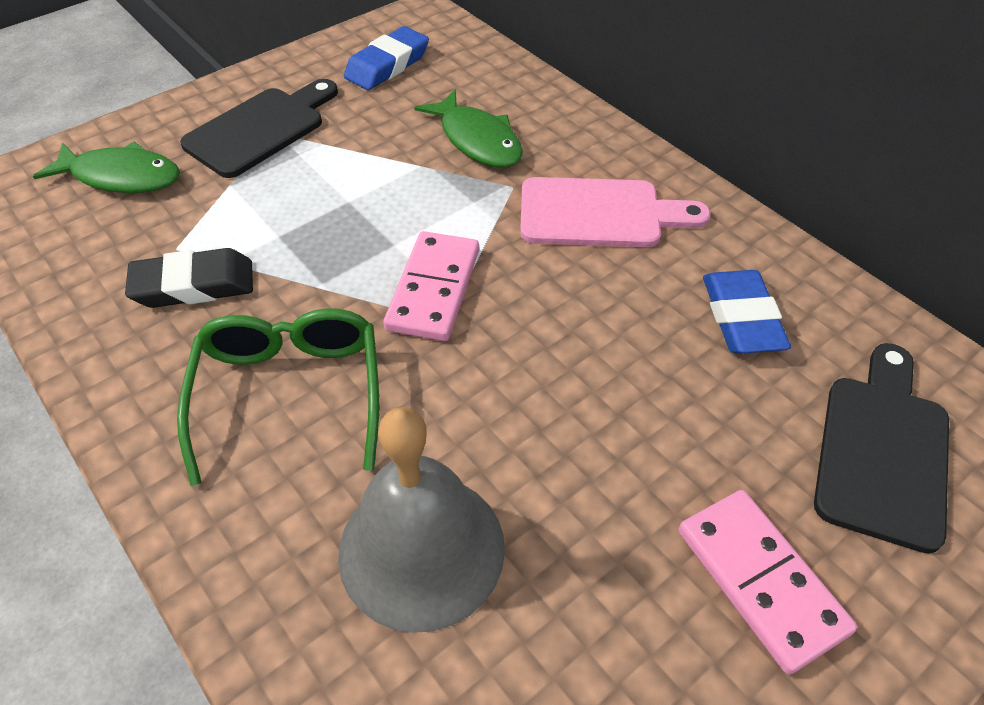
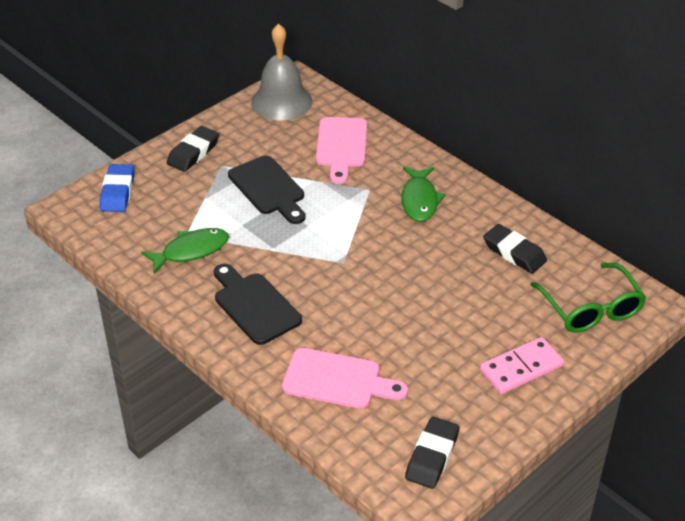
black eraser: 1 -> 3
blue eraser: 2 -> 1
pink cutting board: 1 -> 2
pink domino: 2 -> 1

